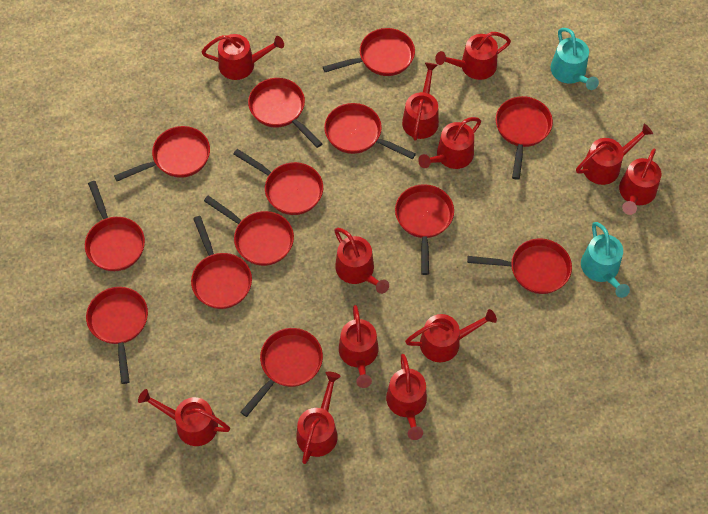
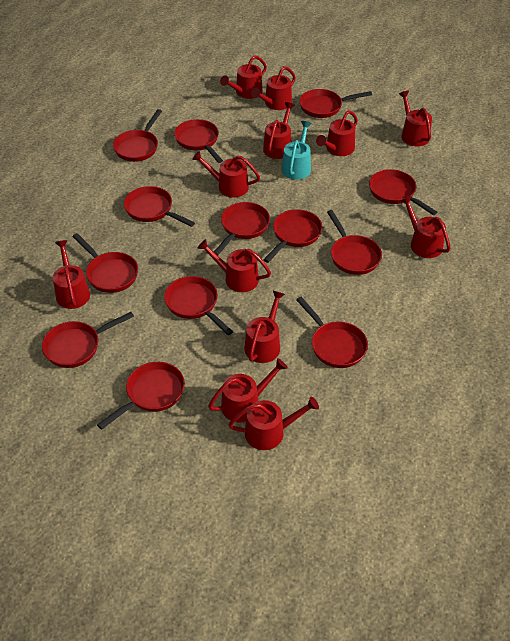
turquoise watering can: 2 -> 1

